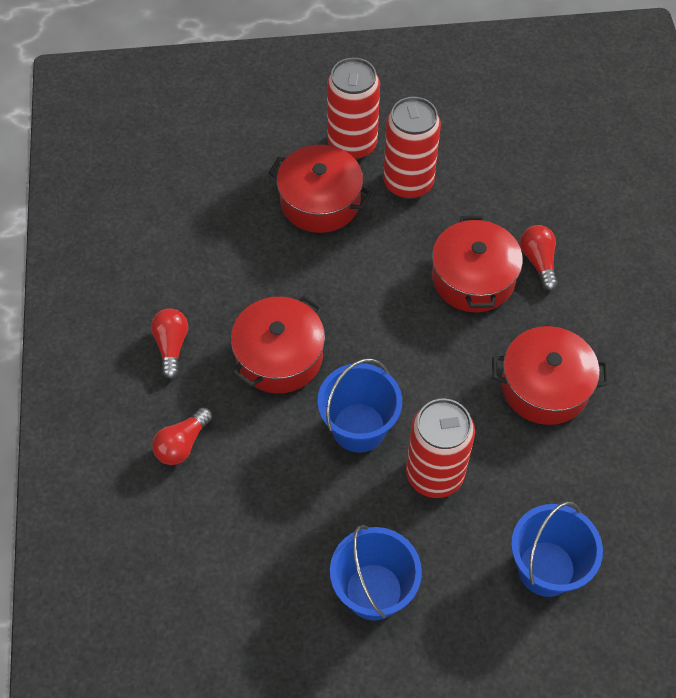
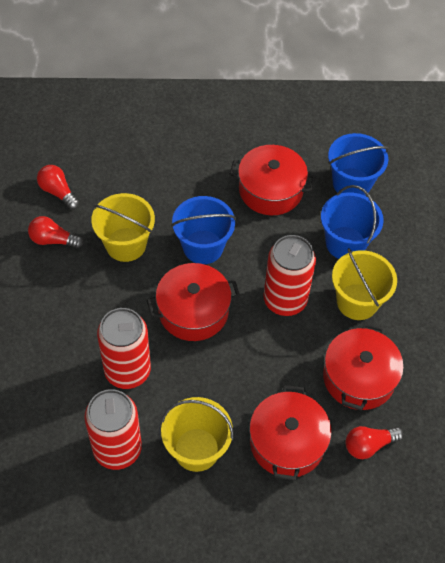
yellow bucket: 0 -> 3

